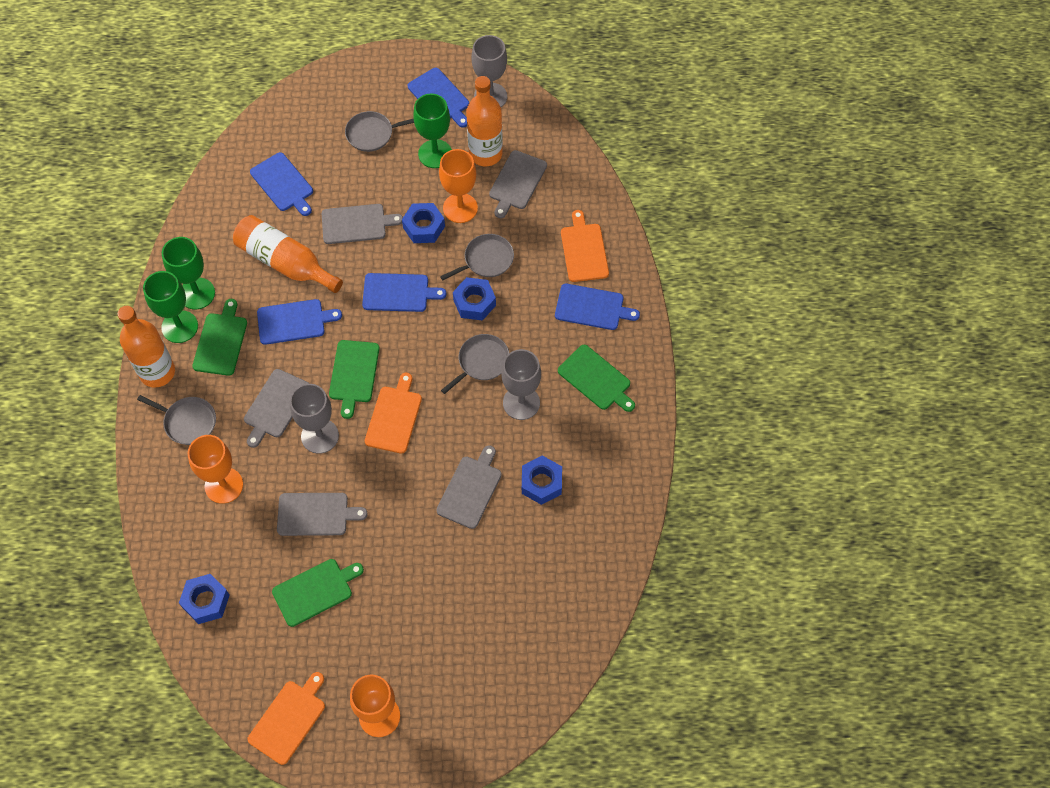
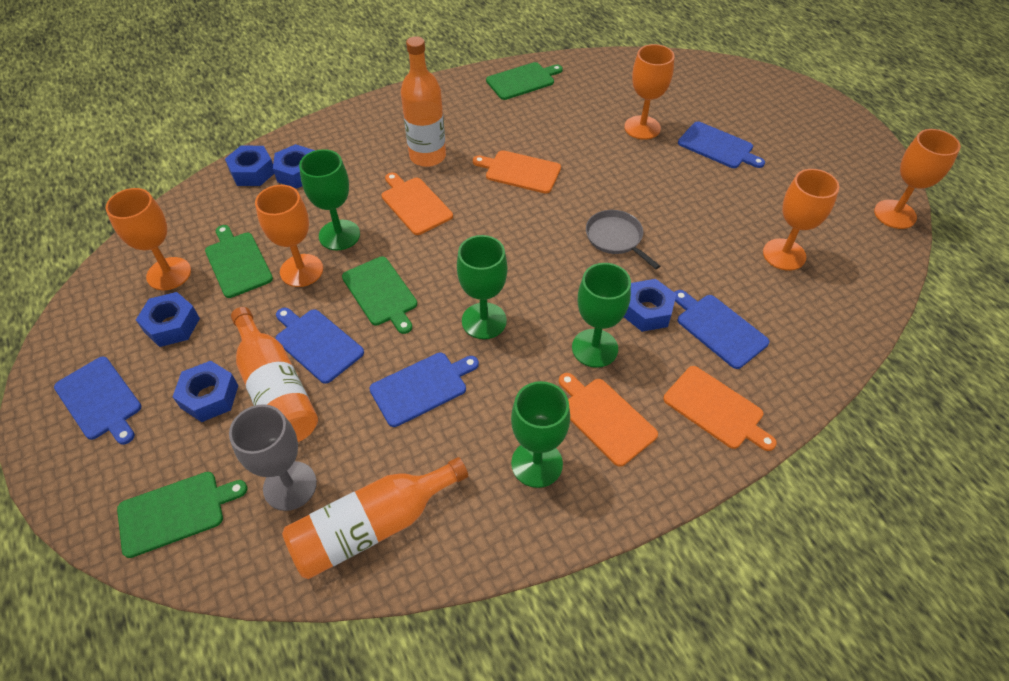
blue nut: 4 -> 5
green goblet: 3 -> 4
grey cutting board: 5 -> 0
grey goblet: 3 -> 1
grey pan: 4 -> 1
orange cutting board: 3 -> 4
orange goblet: 3 -> 5

